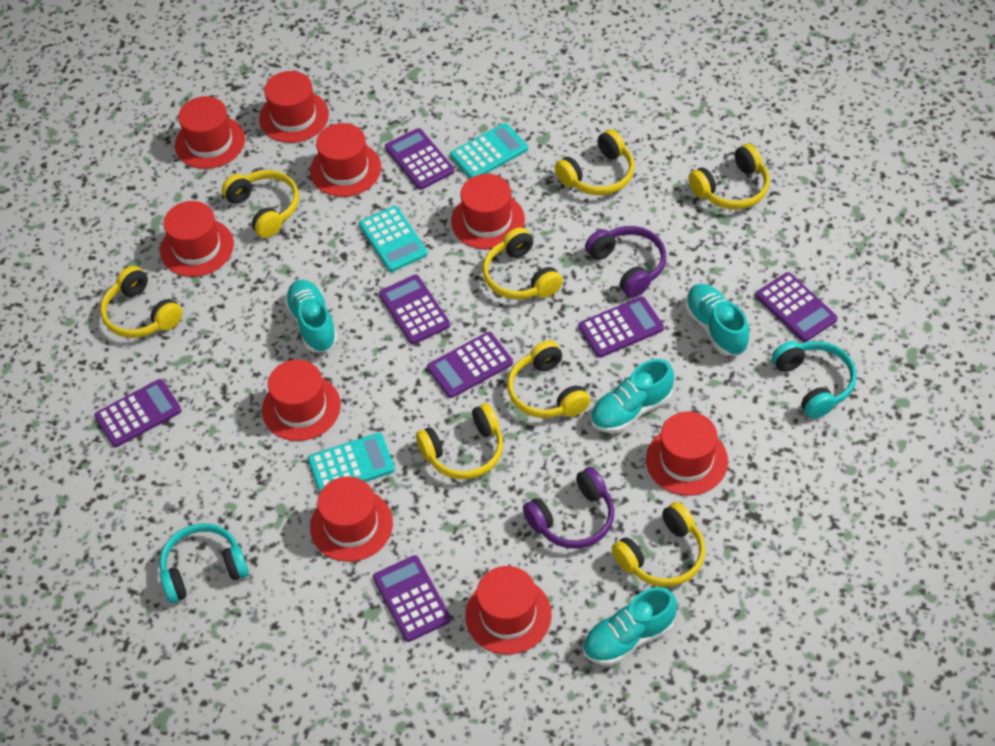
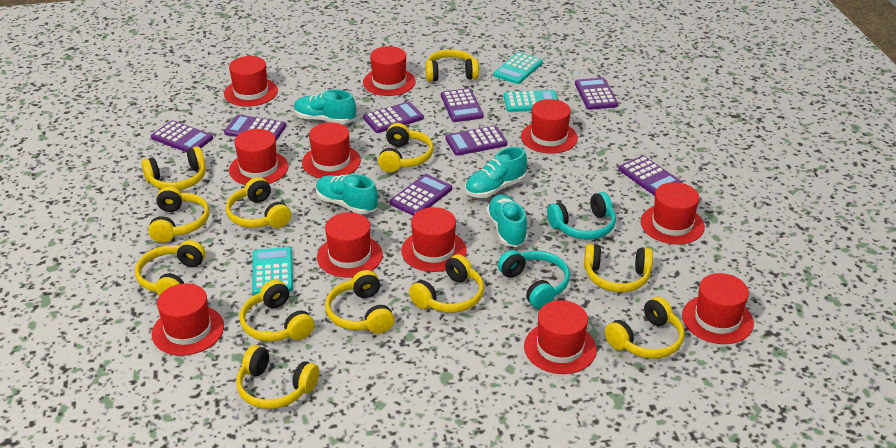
purple calculator: 7 -> 8
purple headphones: 2 -> 0
red hat: 9 -> 11
yellow headphones: 8 -> 12

